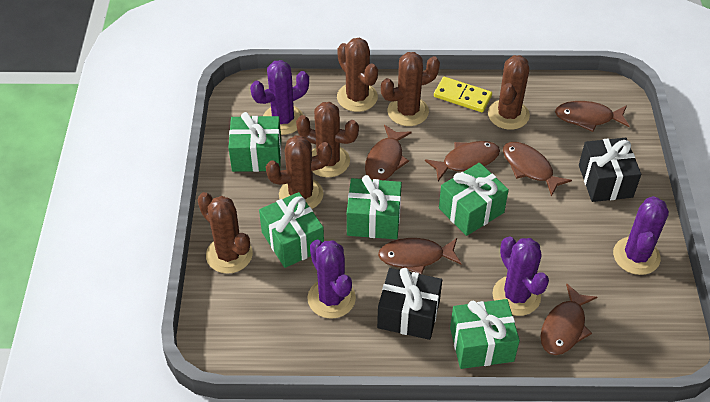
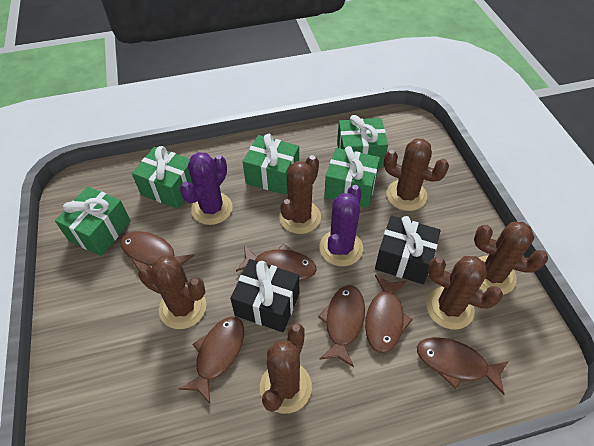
purple cactus: 4 -> 2
yellow domino: 1 -> 0

